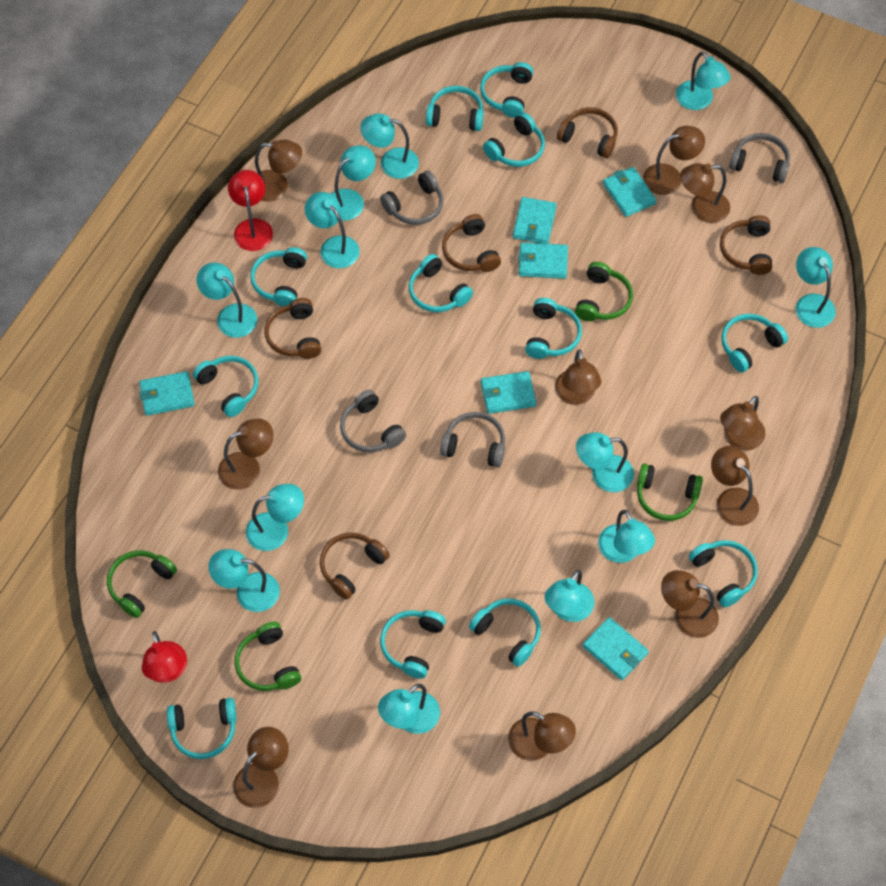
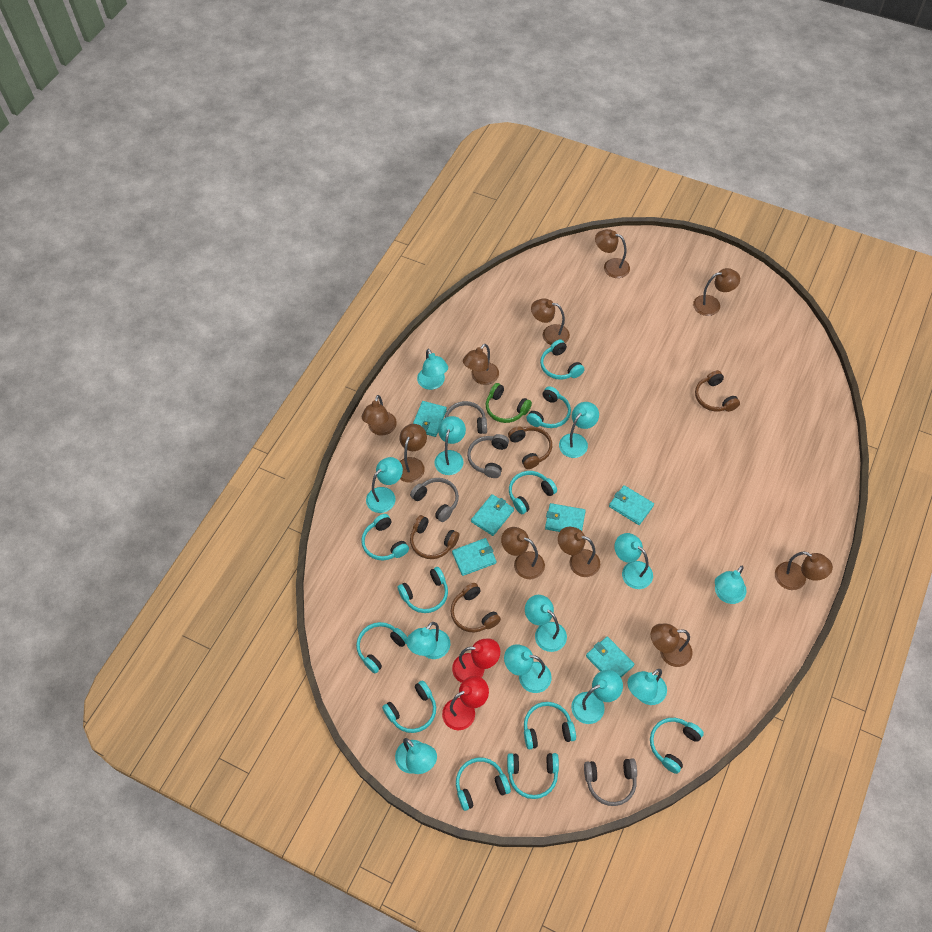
brown headphones: 5 -> 4
green headphones: 4 -> 1
turquoise headphones: 12 -> 11

